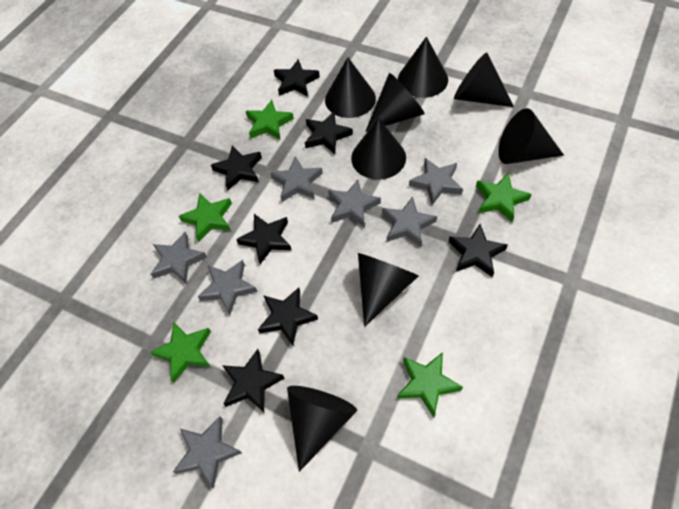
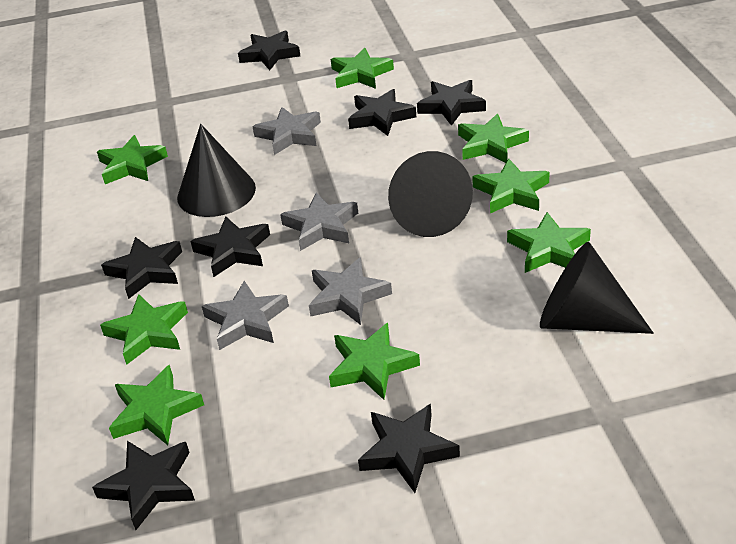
black cone: 8 -> 3
green star: 5 -> 8
grey star: 7 -> 4

